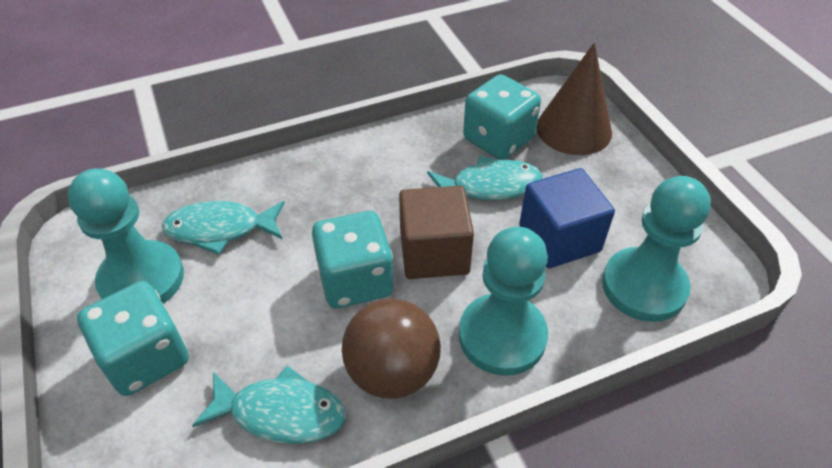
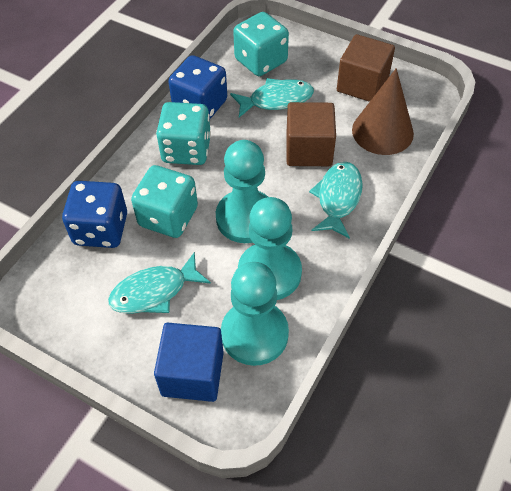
blue dice: 0 -> 2
brown ball: 1 -> 0
brown cube: 1 -> 2

